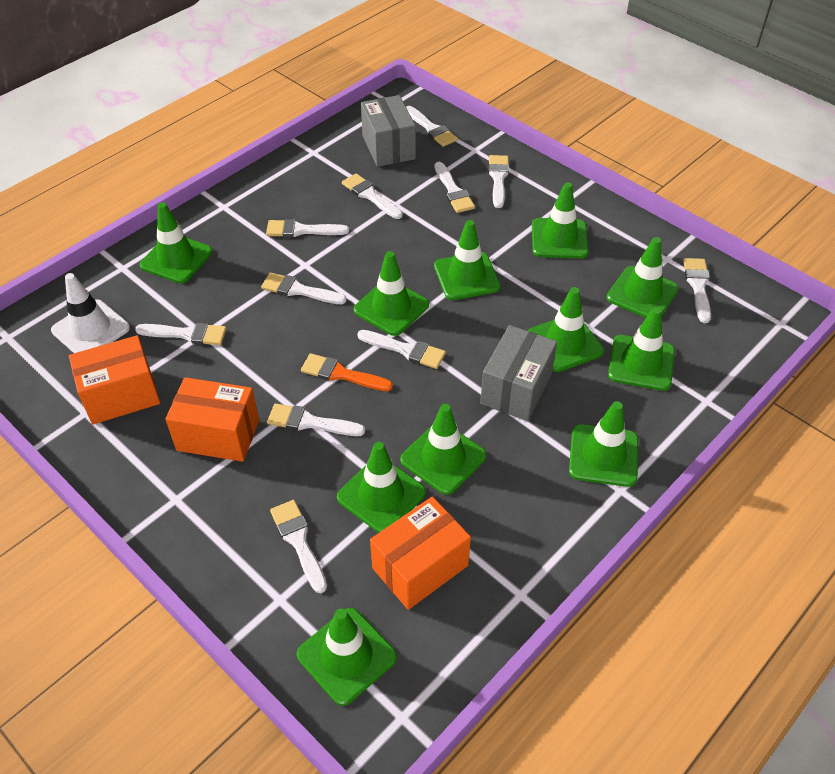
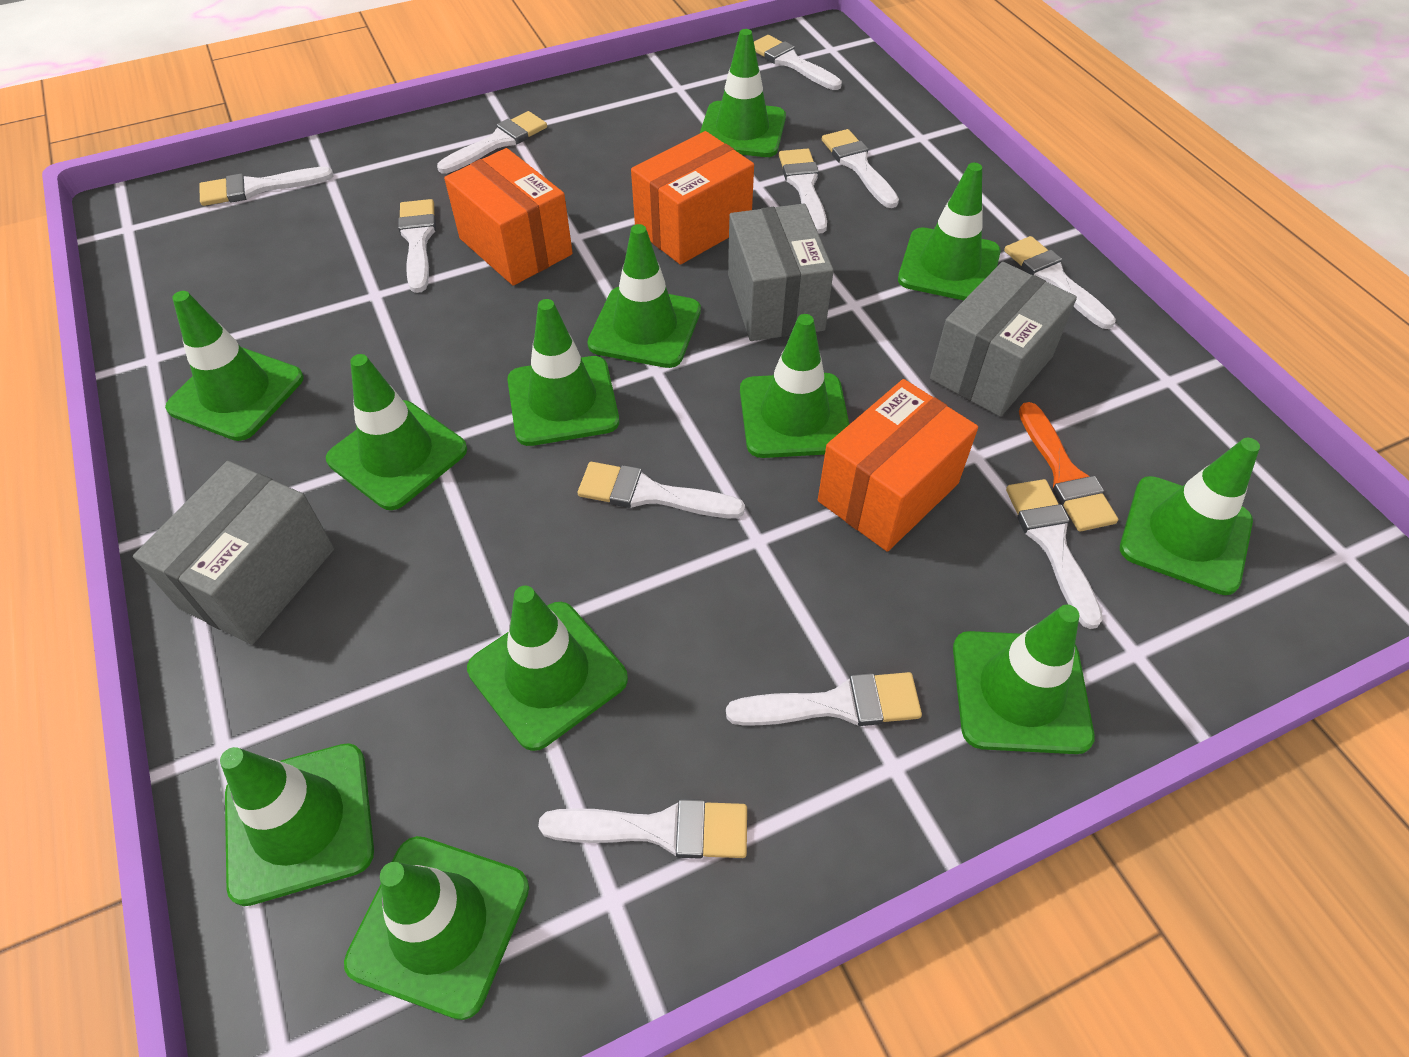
green traffic cone: 11 -> 12
grey box: 2 -> 3
white traffic cone: 1 -> 0

